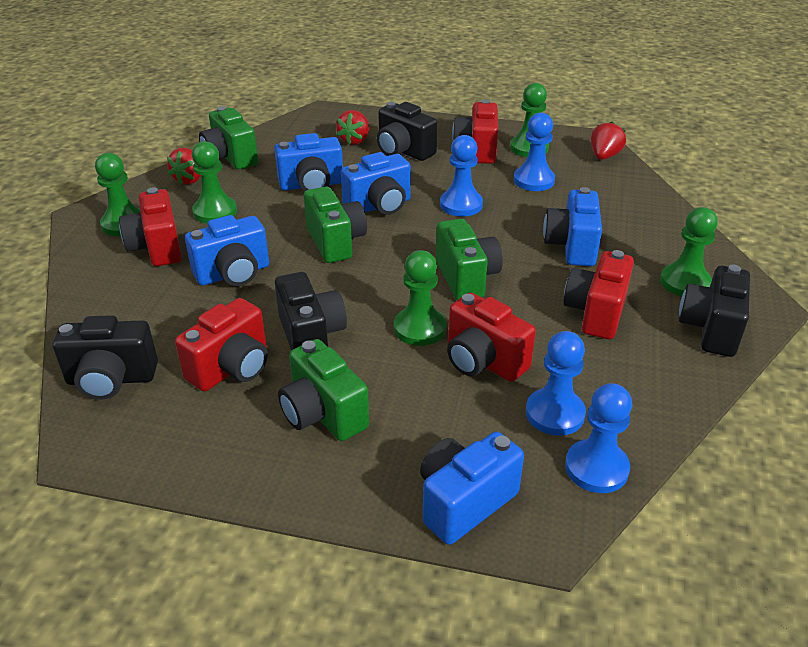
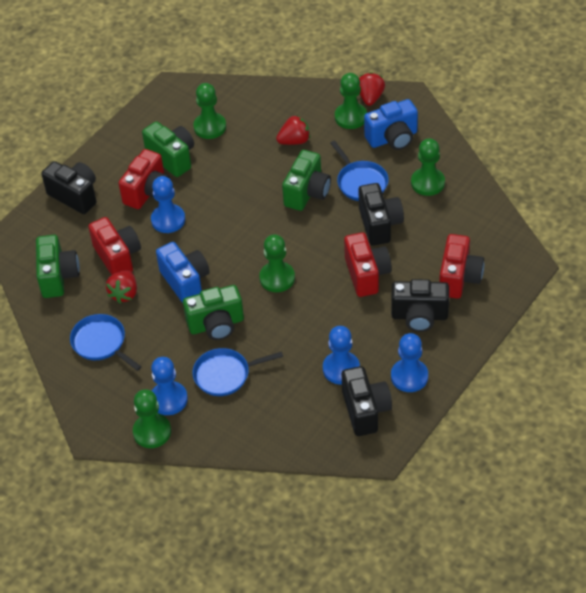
blue camera: 5 -> 2
blue pan: 0 -> 3
red camera: 5 -> 4

